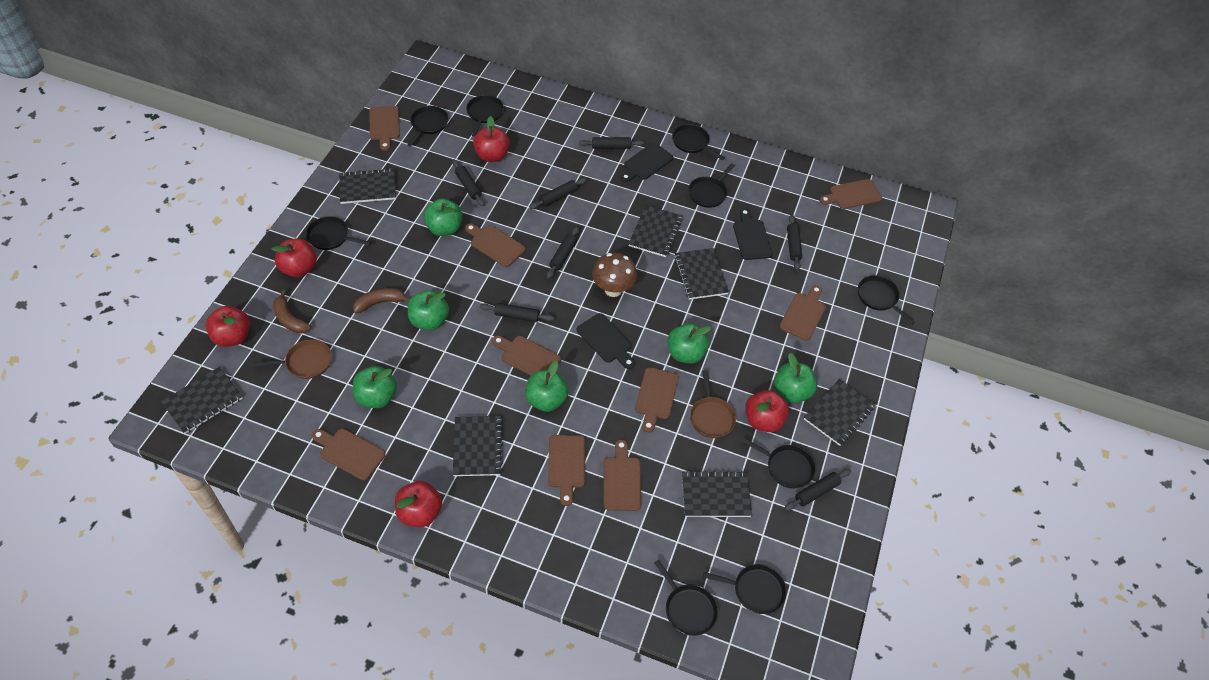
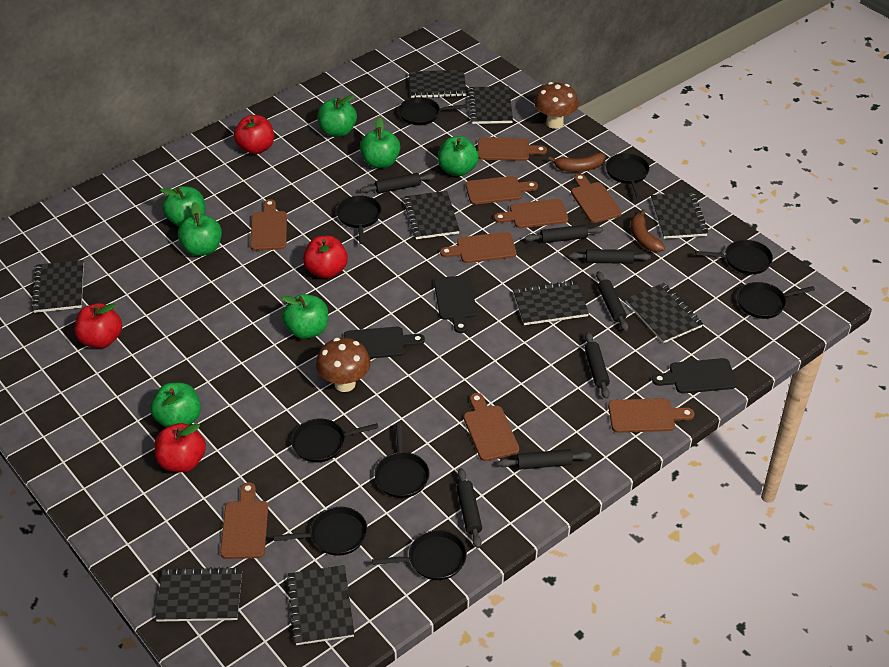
black notebook: 7 -> 9
brown mushroom: 1 -> 2
brown pan: 2 -> 0
green apple: 6 -> 7
red apple: 5 -> 4

